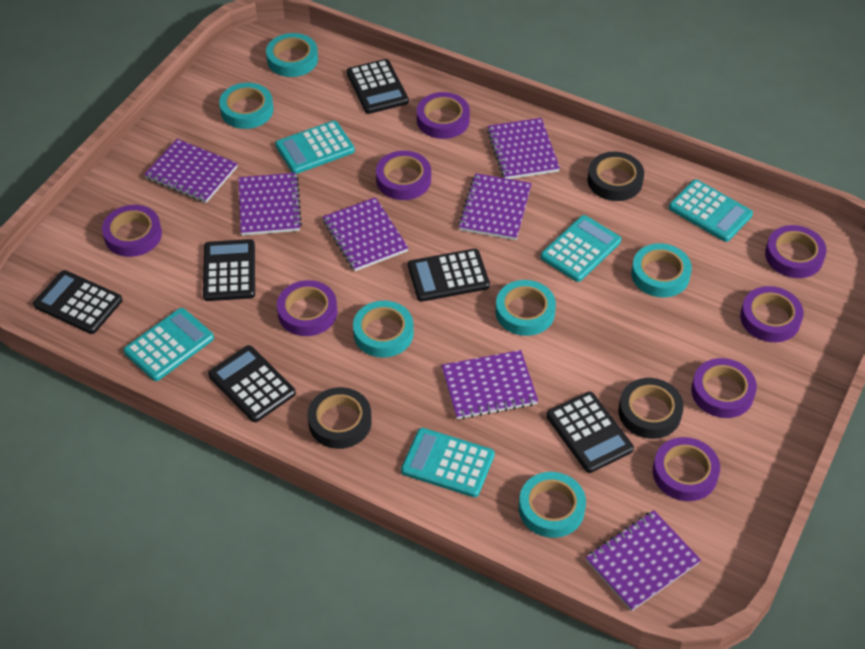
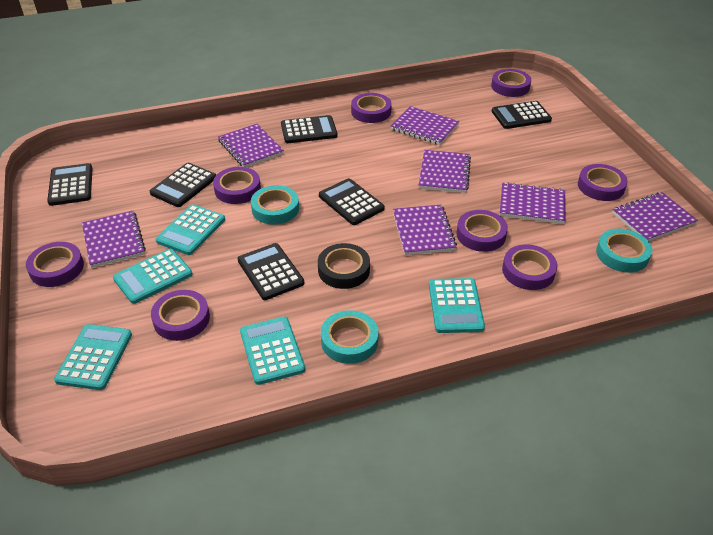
black tape: 3 -> 1
turquoise tape: 6 -> 3

